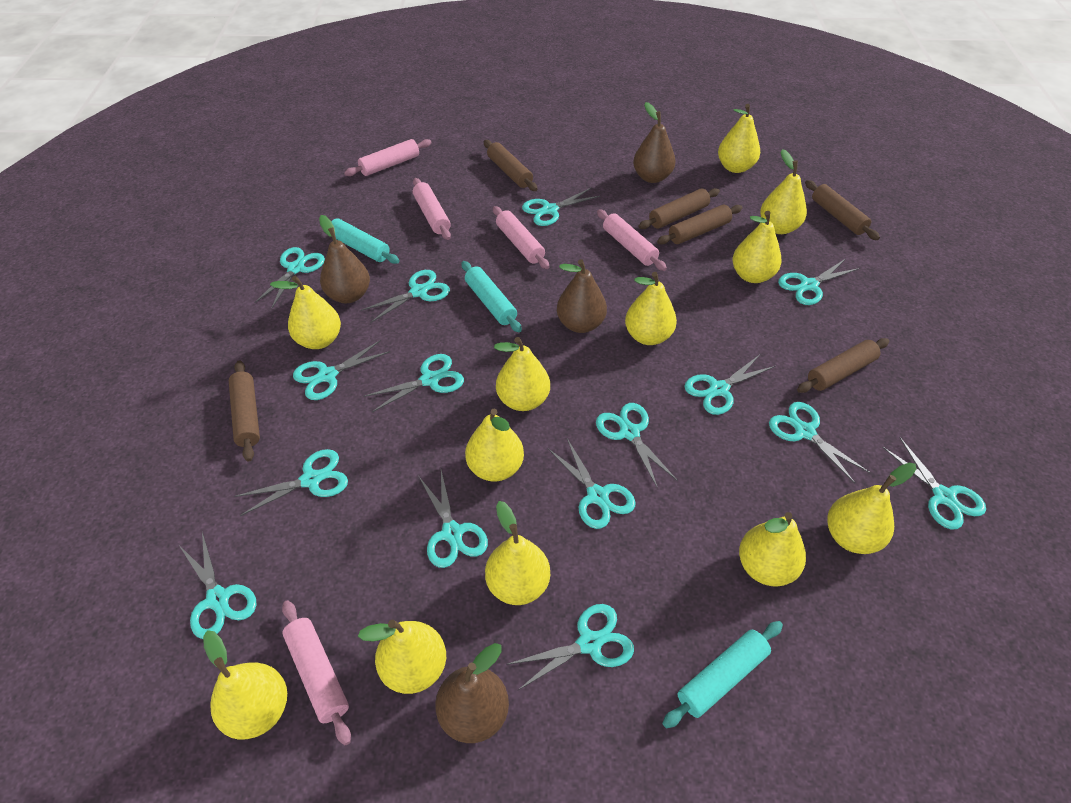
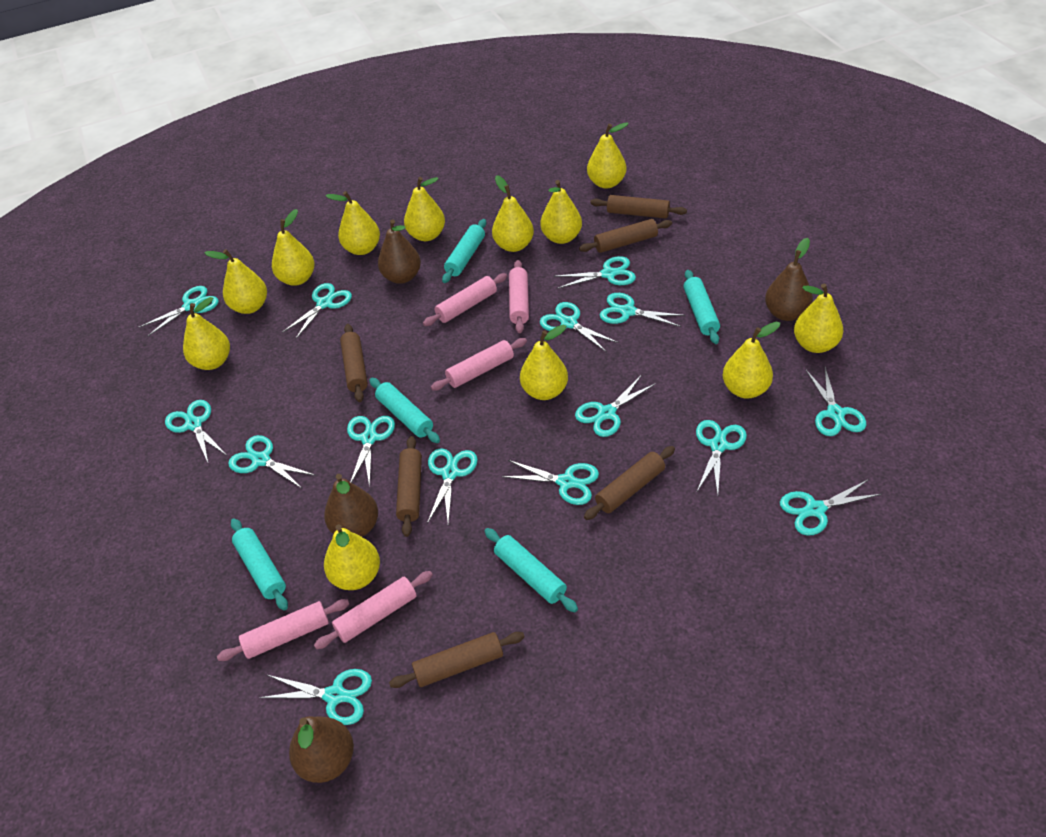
turquoise rolling pin: 3 -> 5

